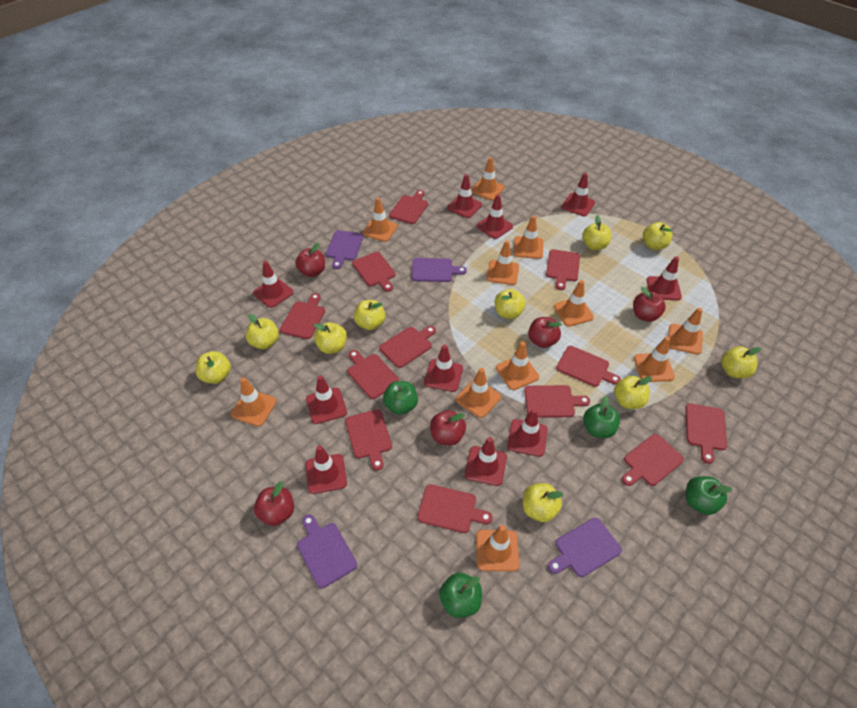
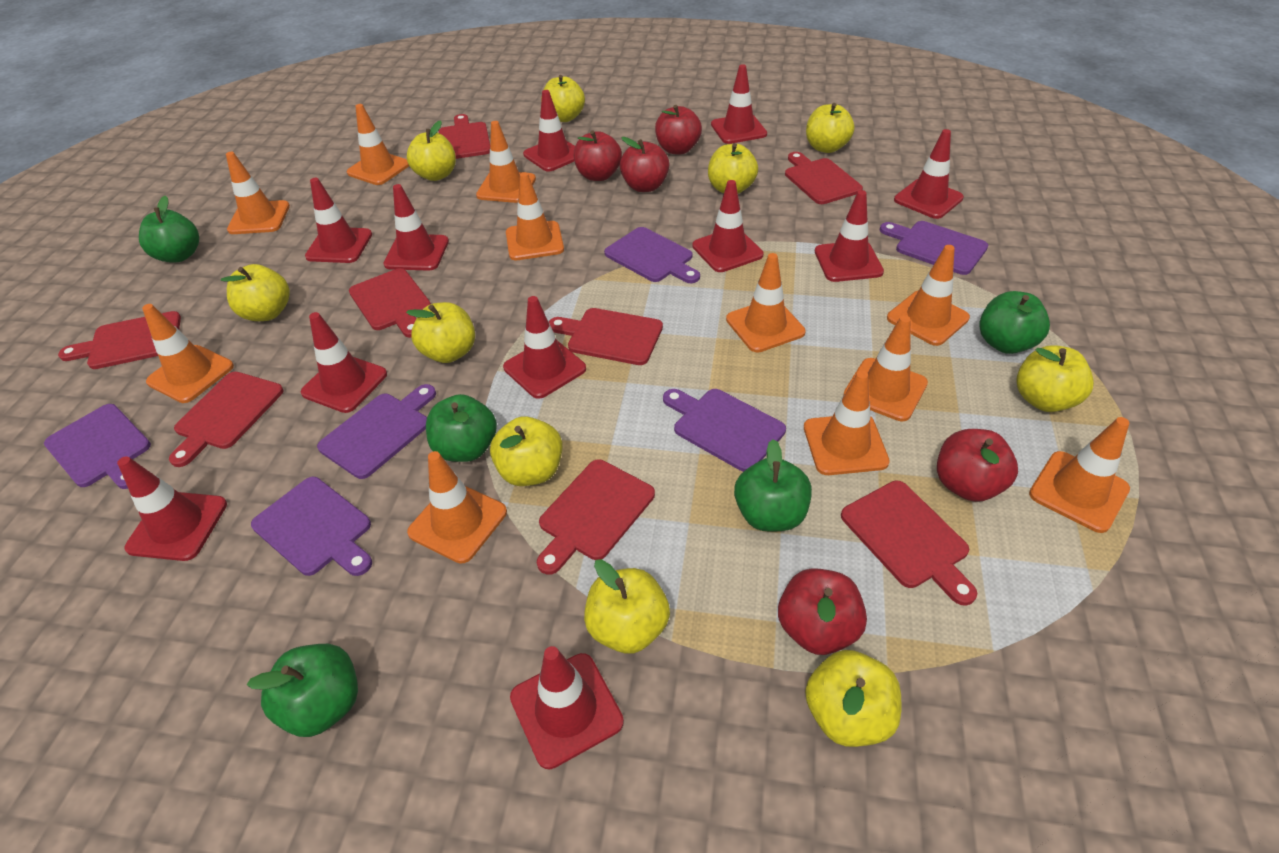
green apple: 4 -> 5
purple cutting board: 4 -> 6
red cutting board: 12 -> 8
red traffic cone: 10 -> 11

